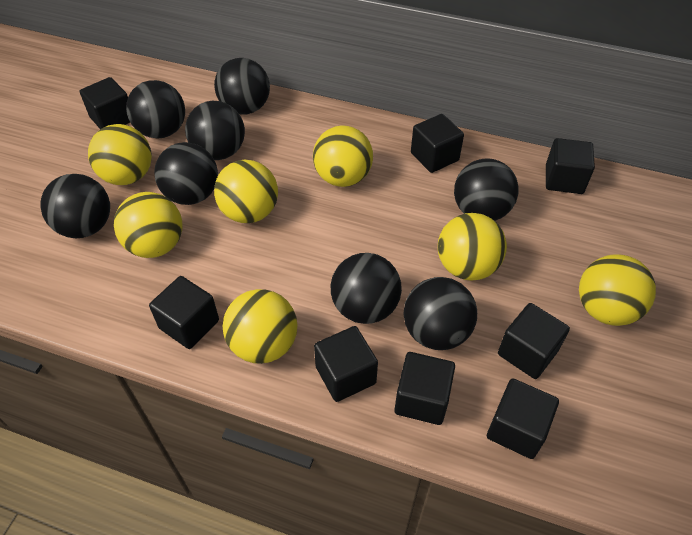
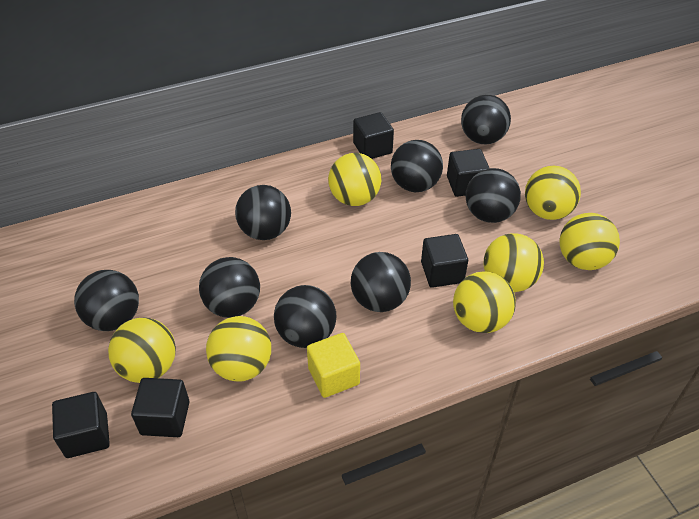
black cube: 8 -> 5
yellow cube: 0 -> 1

